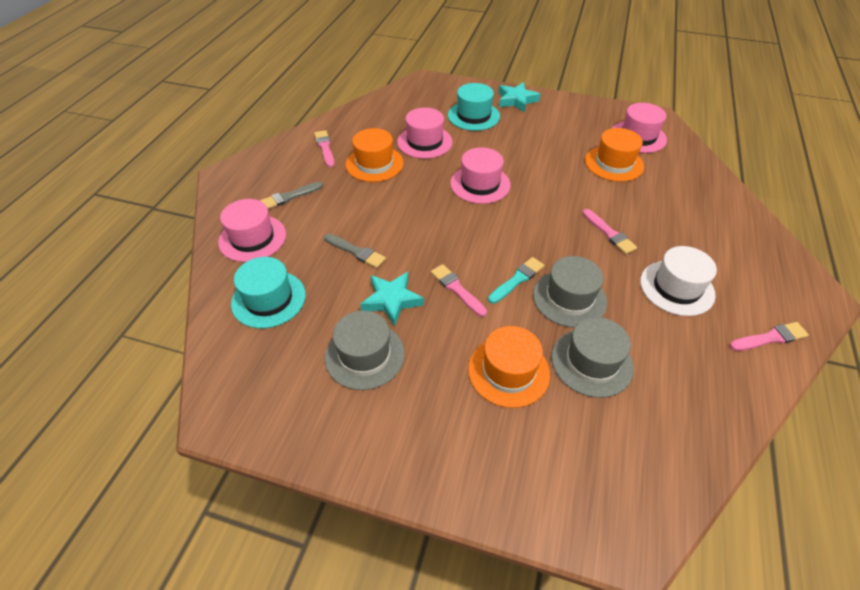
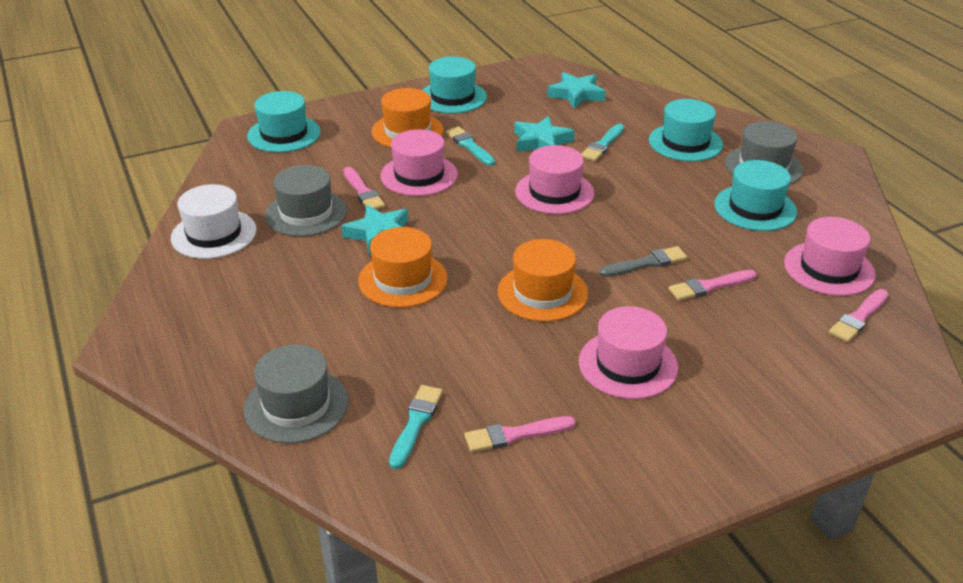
grey brush: 2 -> 1
turquoise brush: 1 -> 3
turquoise hat: 2 -> 4
turquoise star: 2 -> 3

